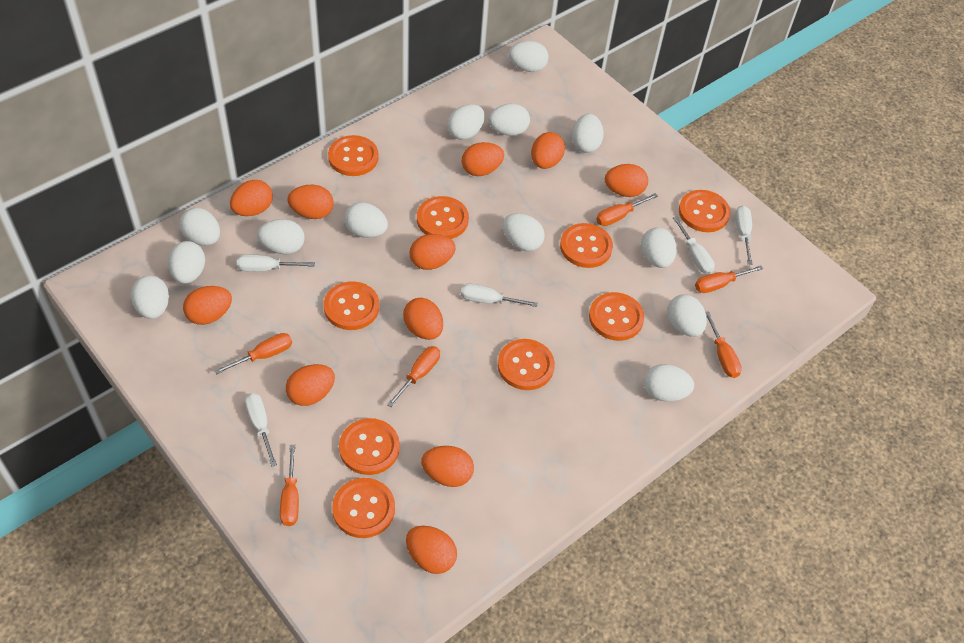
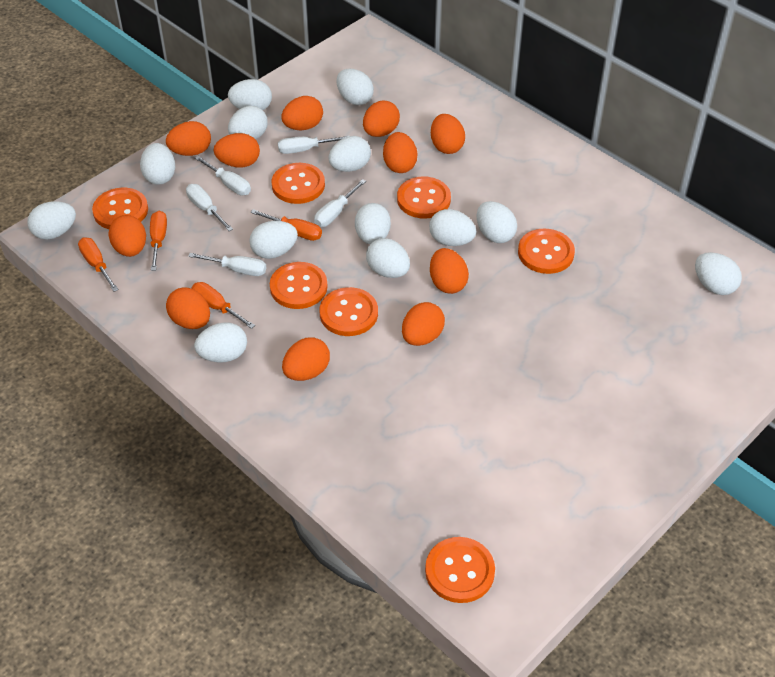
orange button: 9 -> 7
orange screwdriver: 6 -> 4

